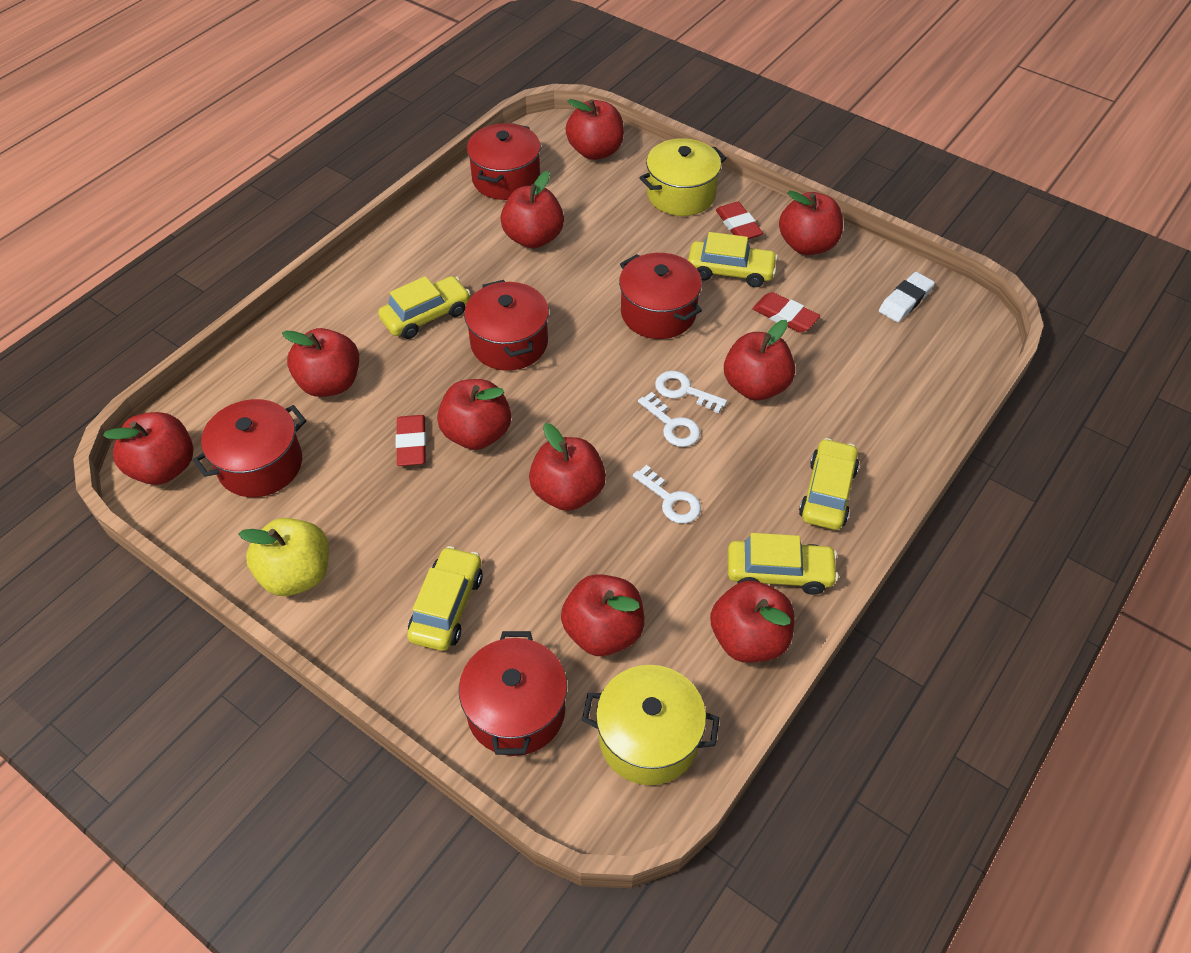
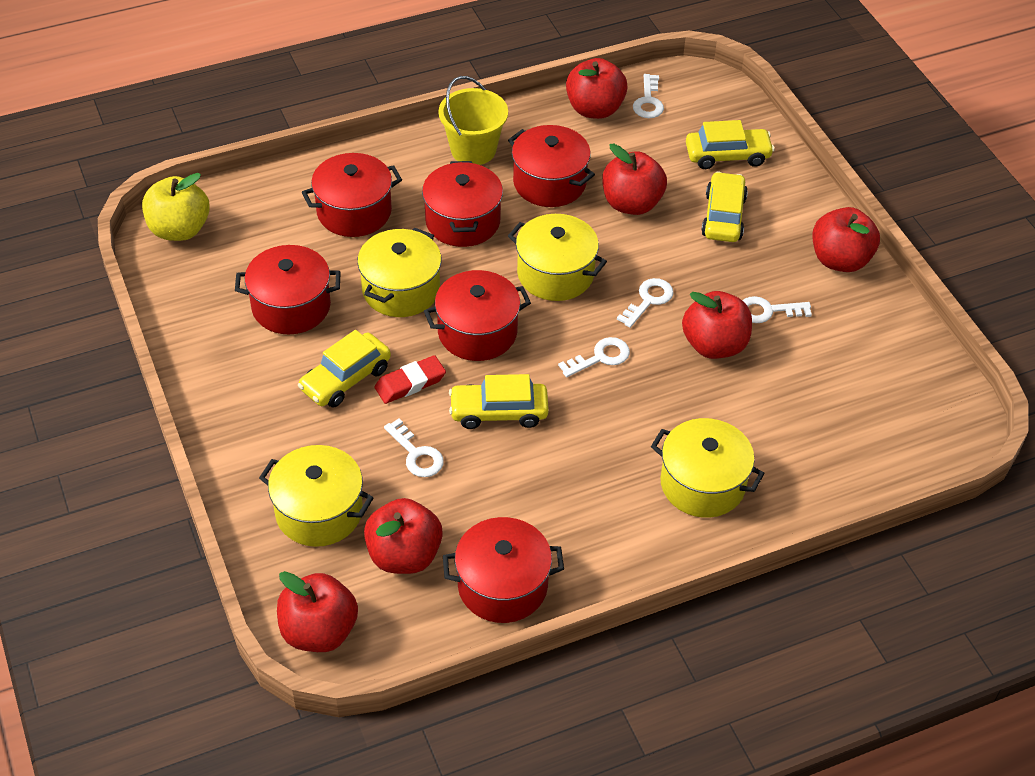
red apple: 10 -> 6
red eraser: 3 -> 1
red pot: 5 -> 6
white eraser: 1 -> 0
white key: 3 -> 5
yellow bucket: 0 -> 1
yellow car: 5 -> 4
yellow pot: 2 -> 4

